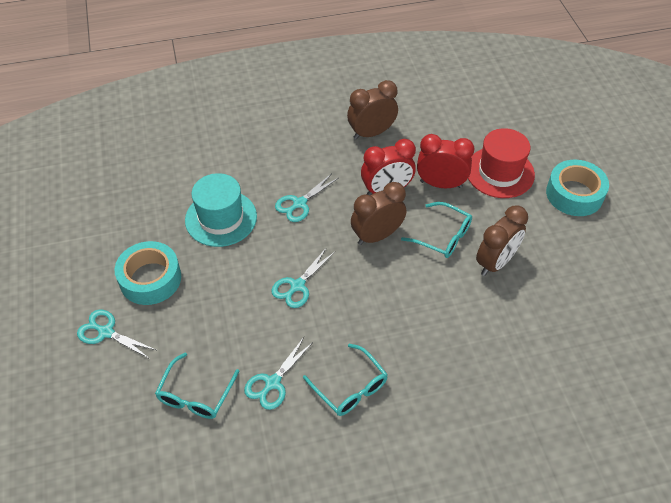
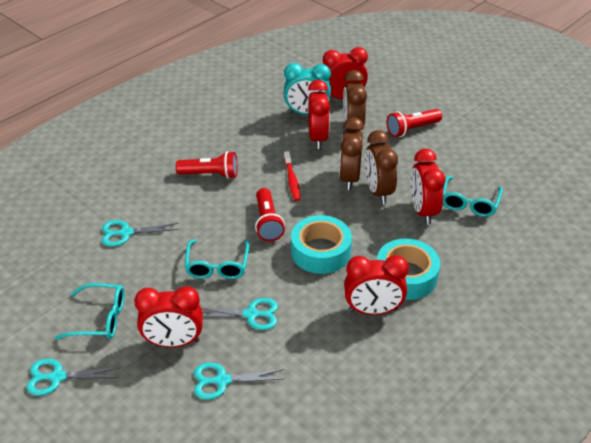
red clock: 2 -> 5
red flashlight: 0 -> 3
red hat: 1 -> 0
red toothbrush: 0 -> 1
turquoise clock: 0 -> 1
turquoise hat: 1 -> 0

